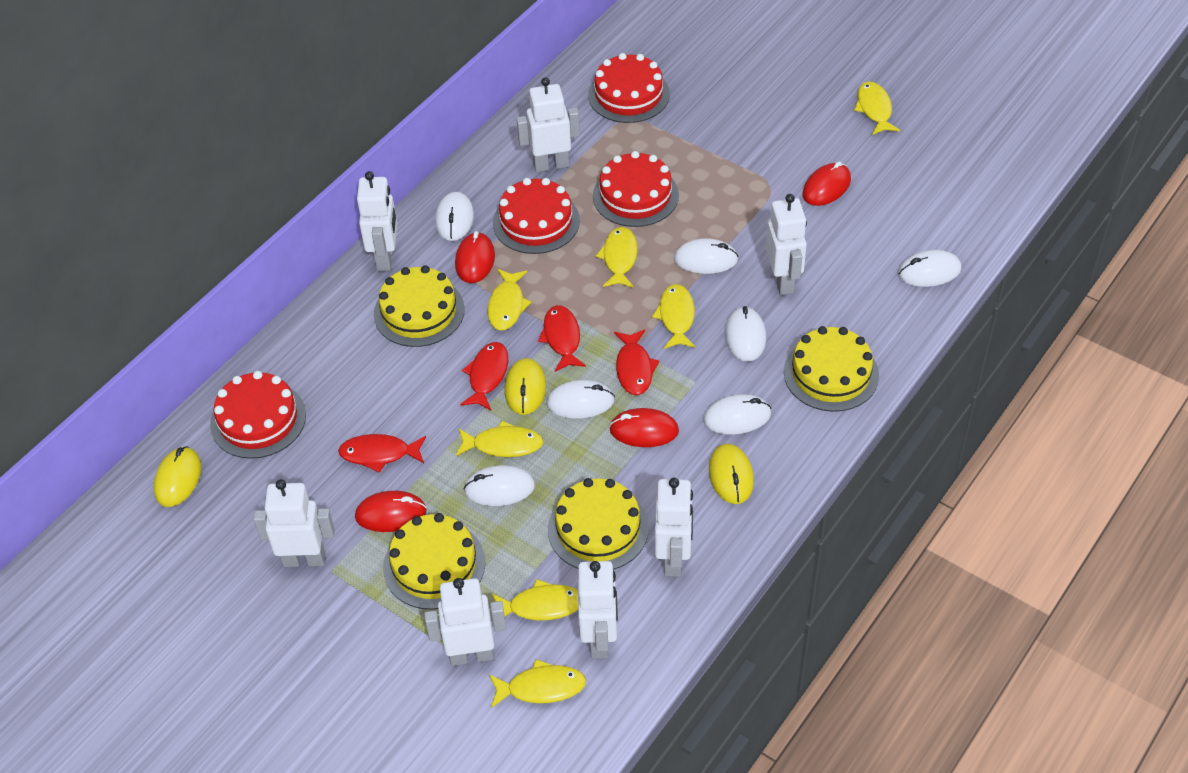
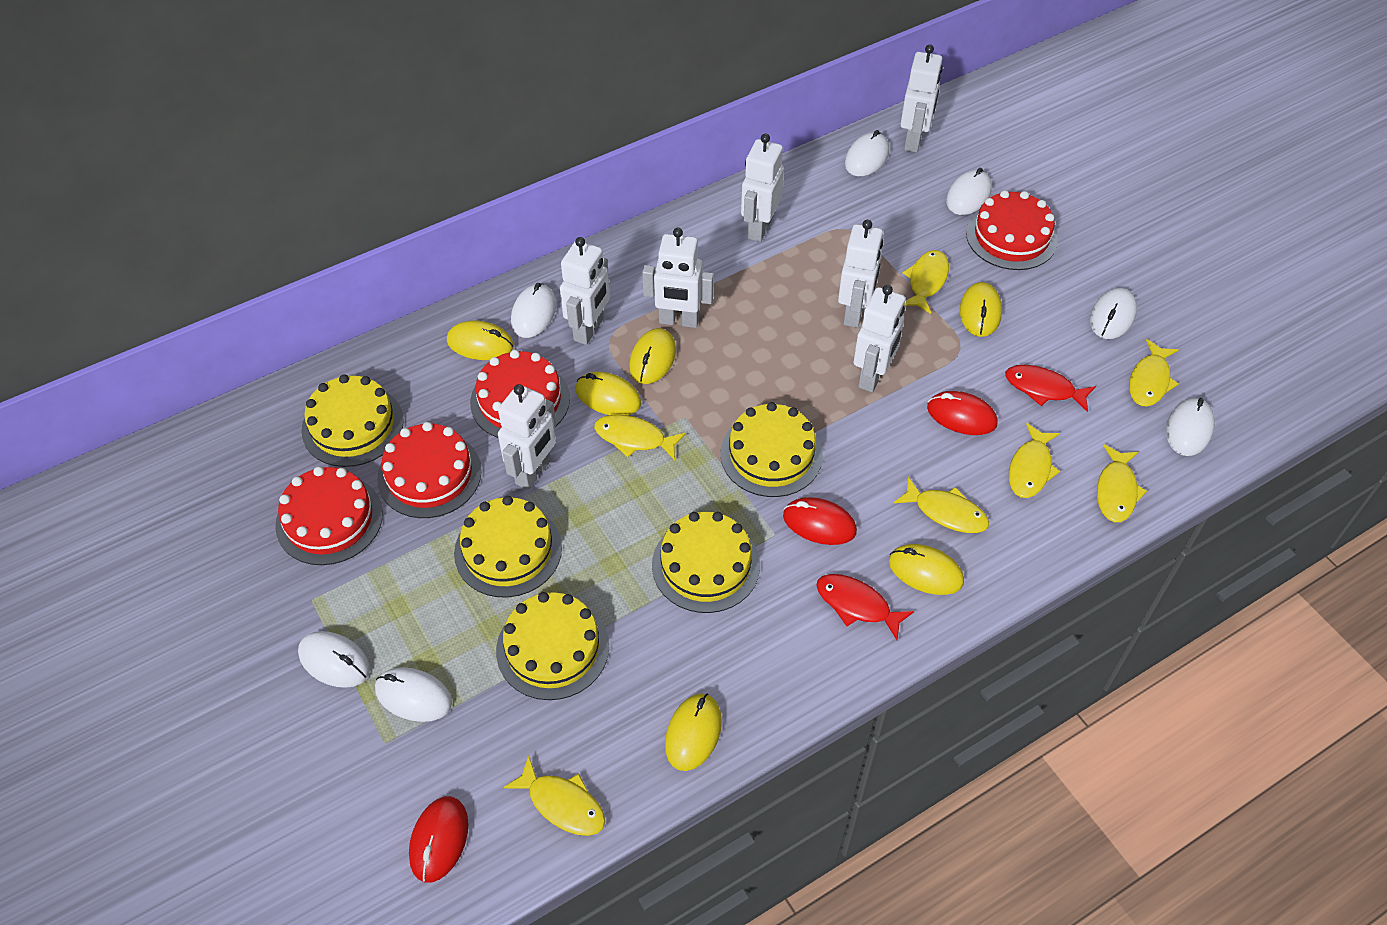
red fish: 4 -> 2
red mouse: 4 -> 3
yellow cake: 4 -> 5
yellow mouse: 3 -> 6

